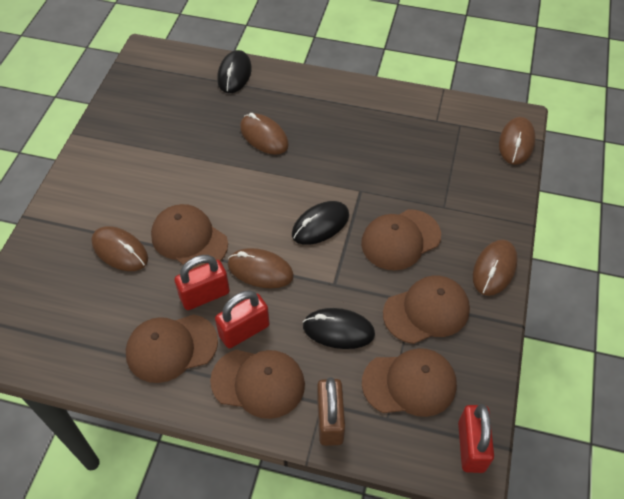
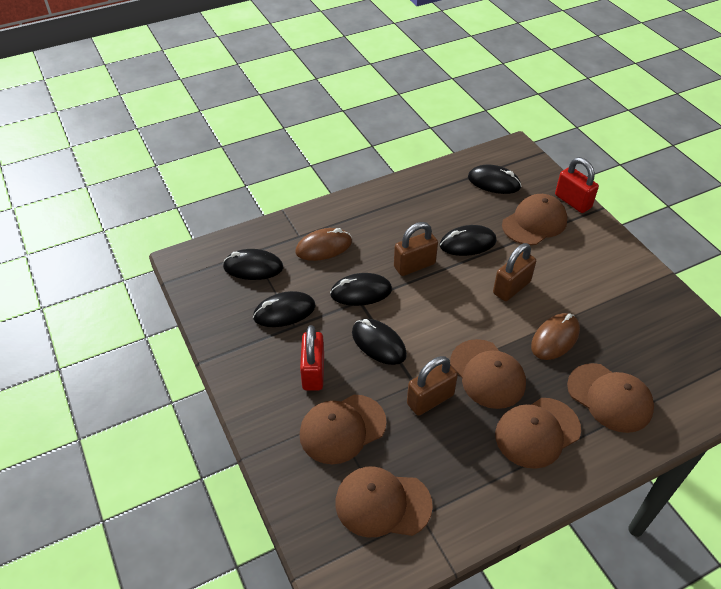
black mouse: 3 -> 6
brown mouse: 5 -> 2
brown padlock: 1 -> 3
red padlock: 3 -> 2

